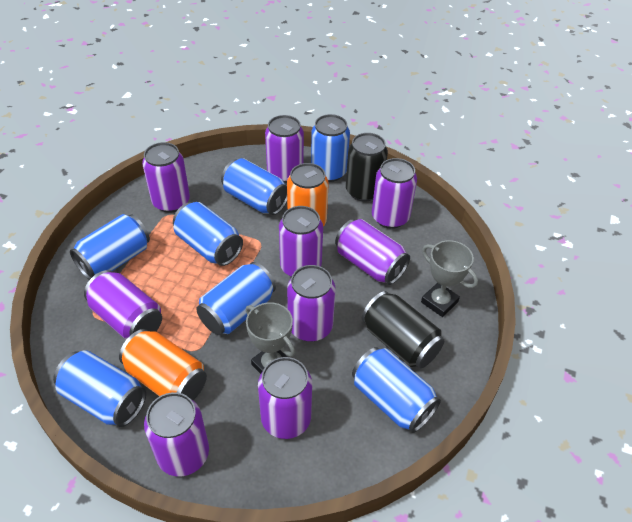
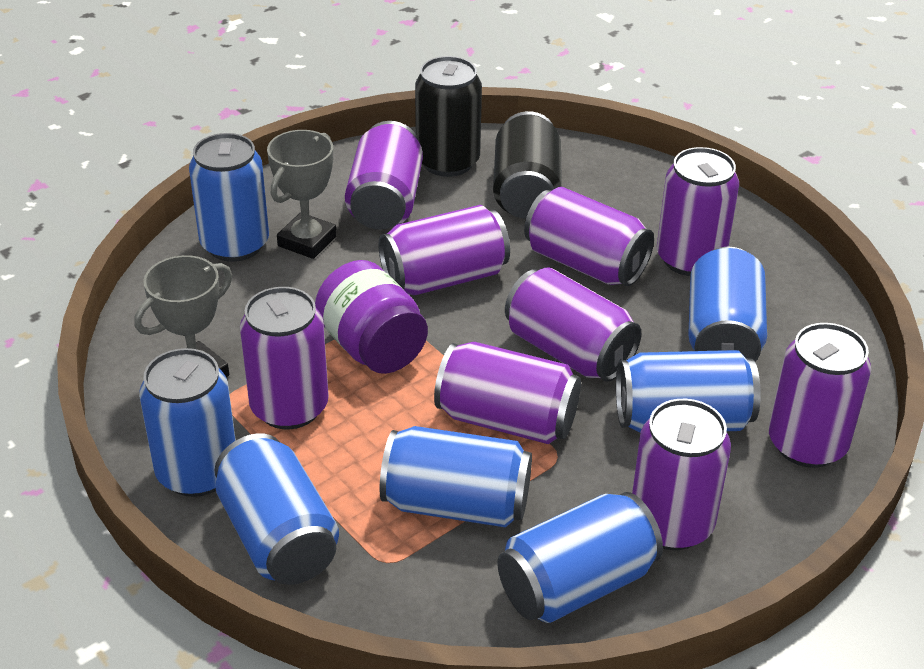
orange can: 2 -> 0
purple jar: 0 -> 1

